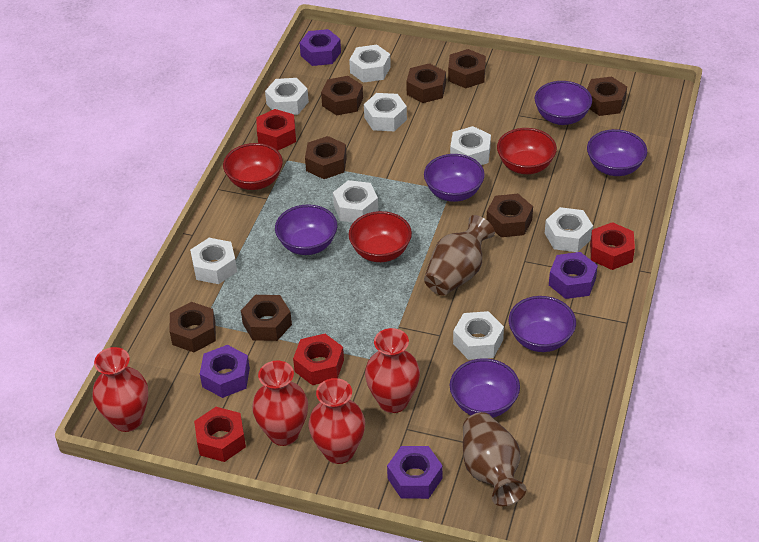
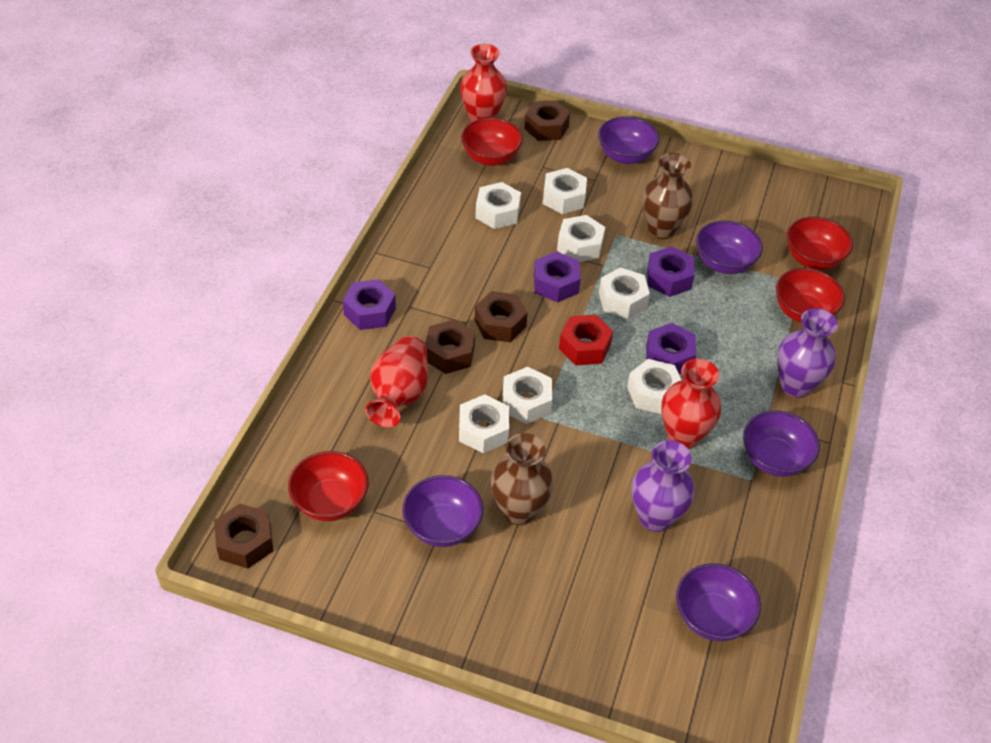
brown nut: 8 -> 4
purple bowl: 6 -> 5
purple vase: 0 -> 2
red bowl: 3 -> 4
red nut: 4 -> 1
red vase: 4 -> 3
white nut: 8 -> 7

